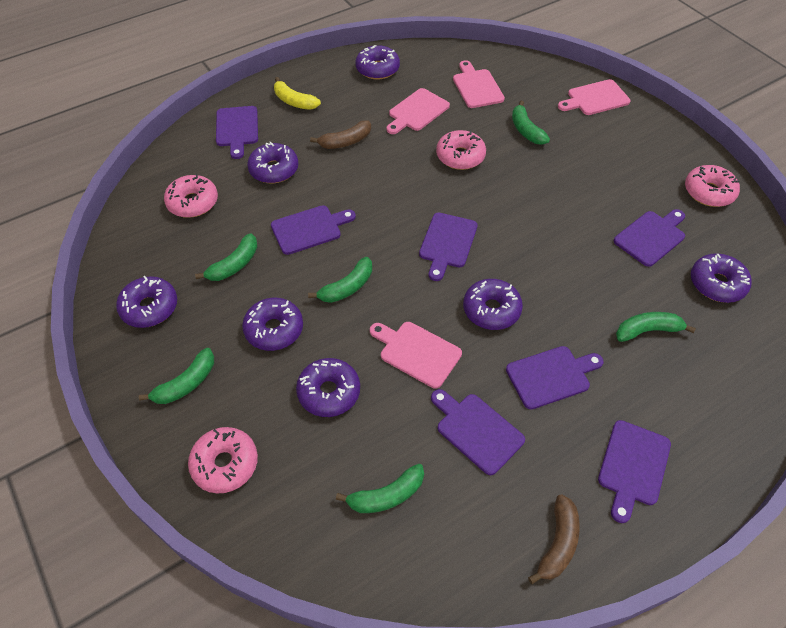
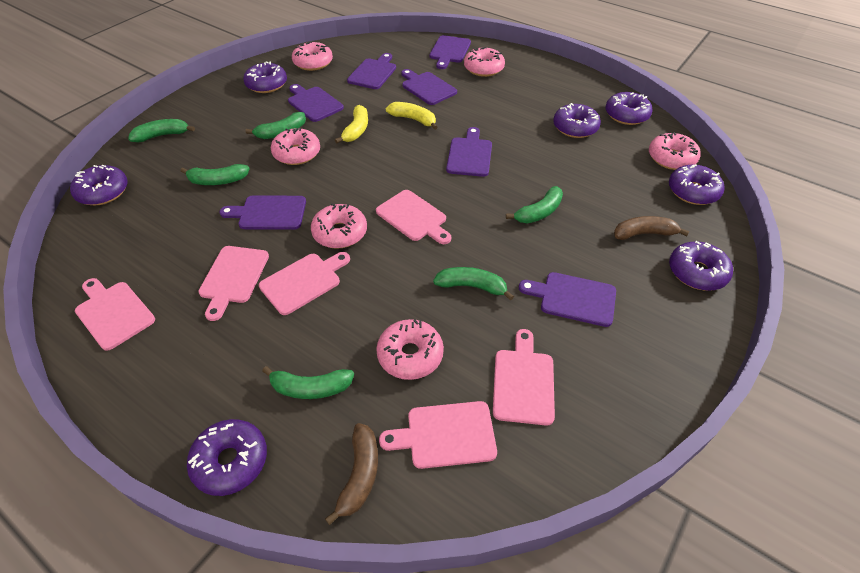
pink cutting board: 4 -> 6
pink donut: 4 -> 6
yellow banana: 1 -> 2

